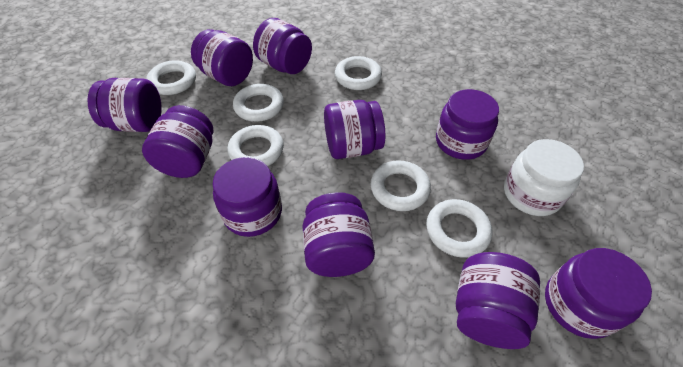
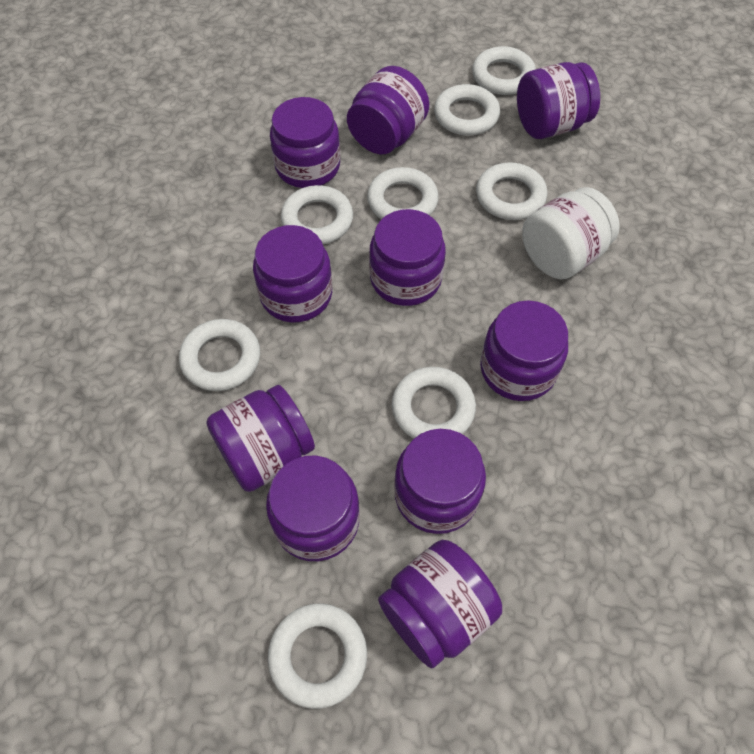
white ring: 6 -> 8

